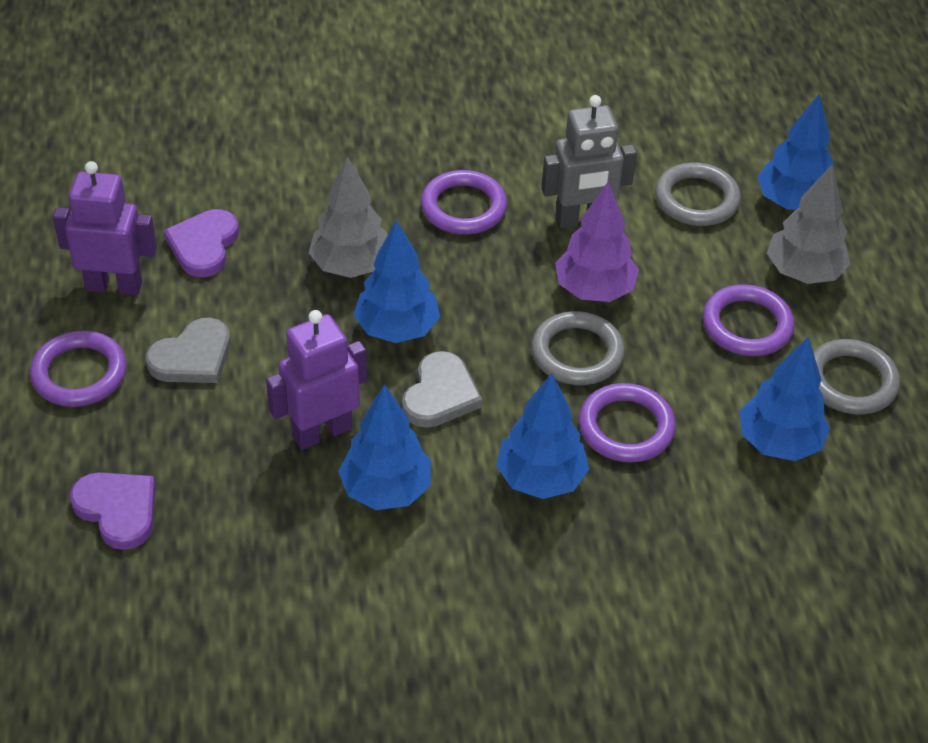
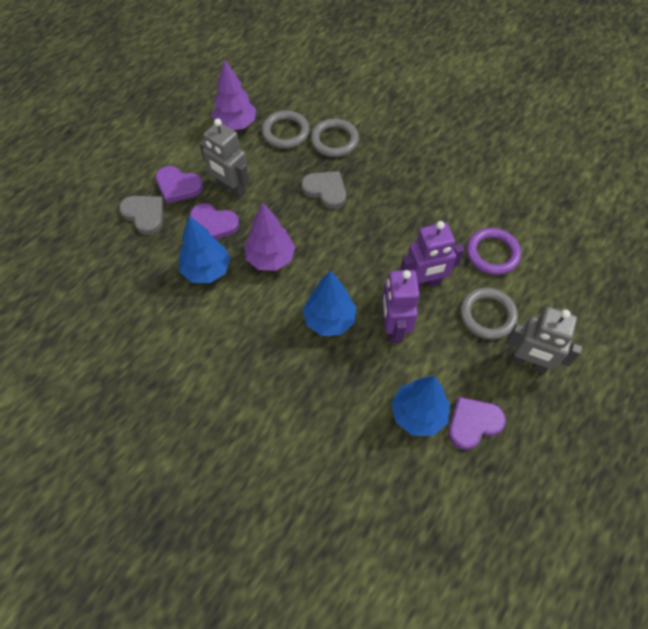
blue tree: 5 -> 3
grey robot: 1 -> 2
grey tree: 2 -> 0
purple heart: 2 -> 3
purple ring: 4 -> 1
purple tree: 1 -> 2

